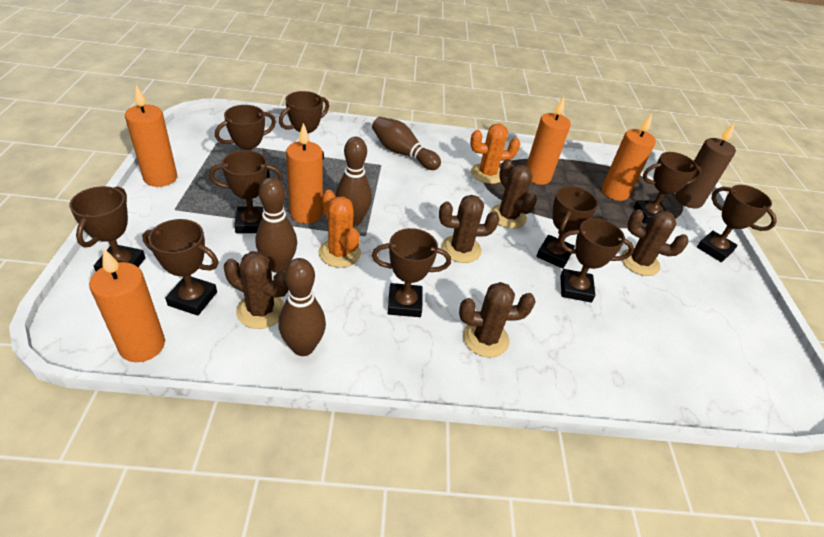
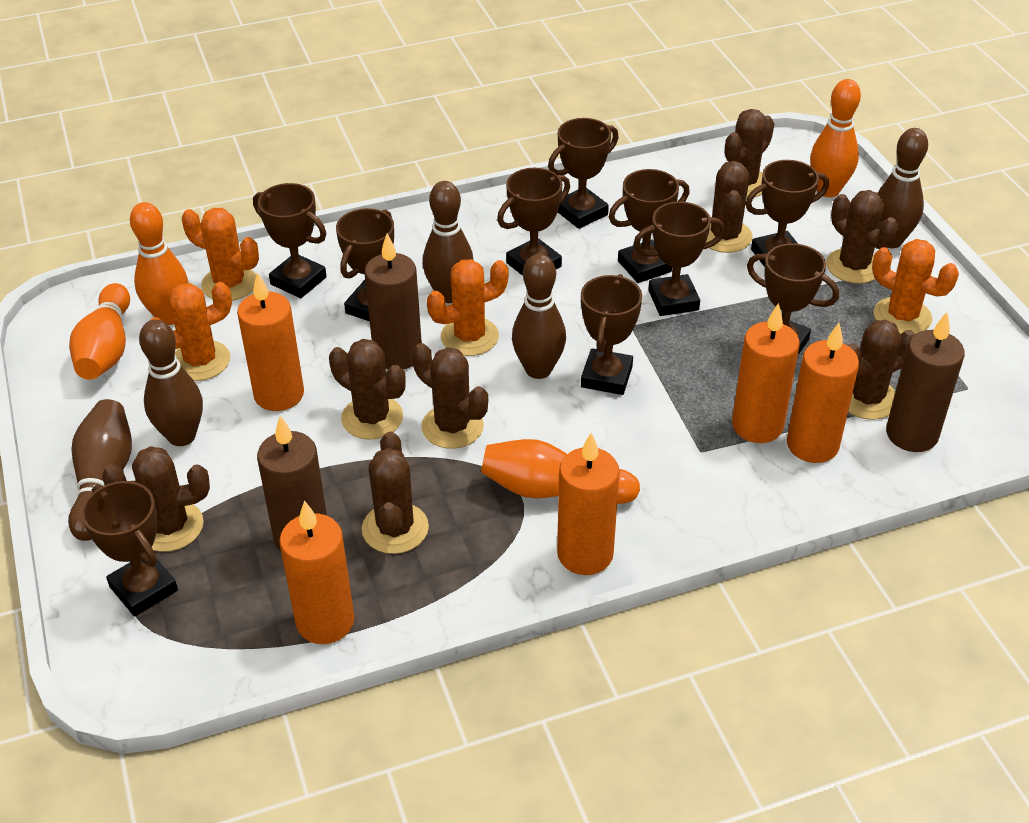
brown bowling pin: 4 -> 5
brown cactus: 5 -> 8
brown candle: 1 -> 3
orange bowling pin: 0 -> 4
orange cactus: 2 -> 4

